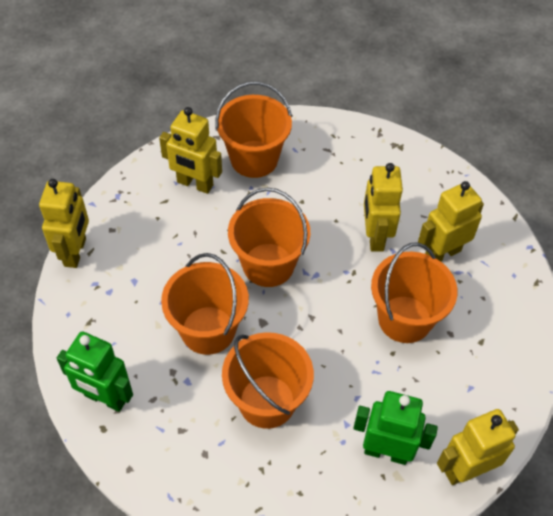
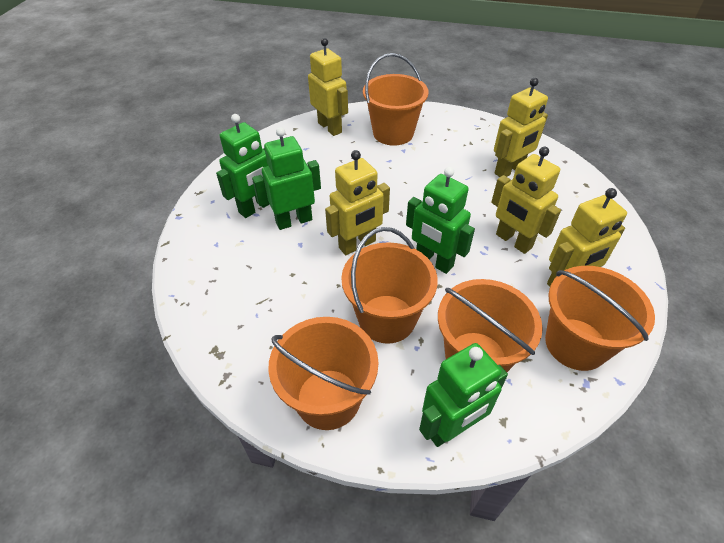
green robot: 2 -> 4

